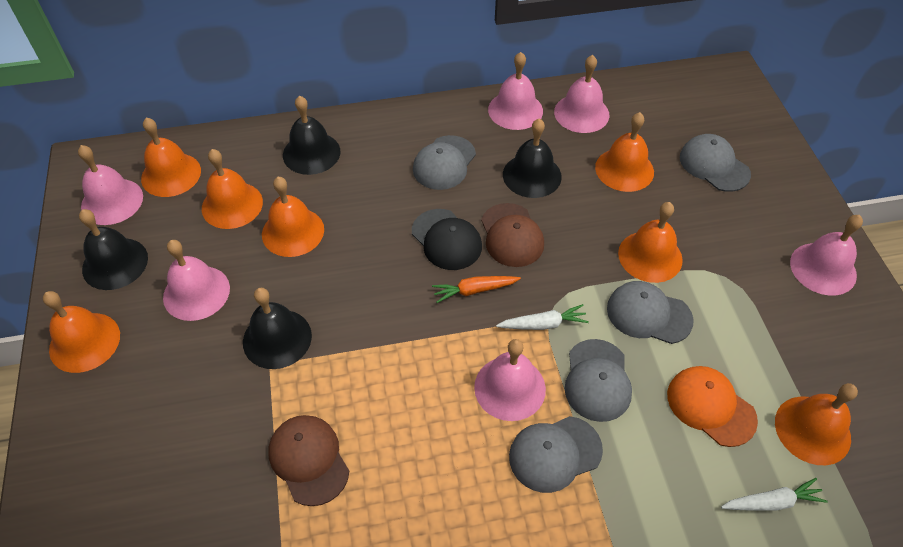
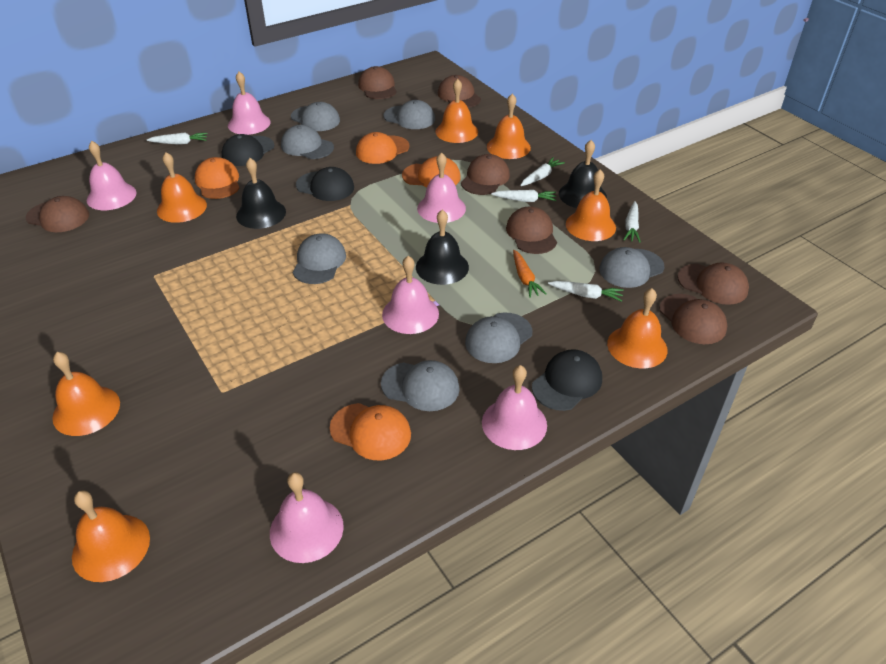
black bell: 4 -> 3
black cap: 1 -> 3
brown cap: 2 -> 7
grey cap: 5 -> 7
orange cap: 1 -> 4
white carrot: 2 -> 5

